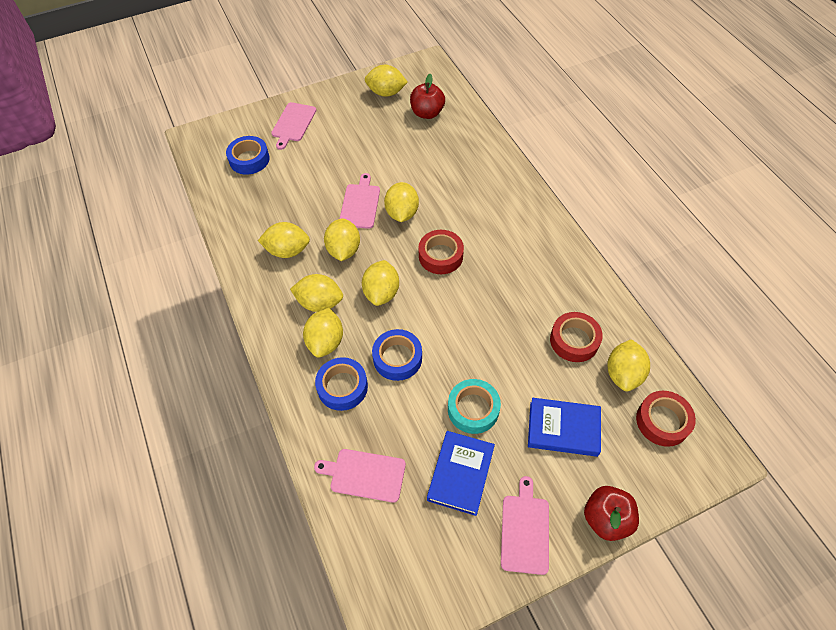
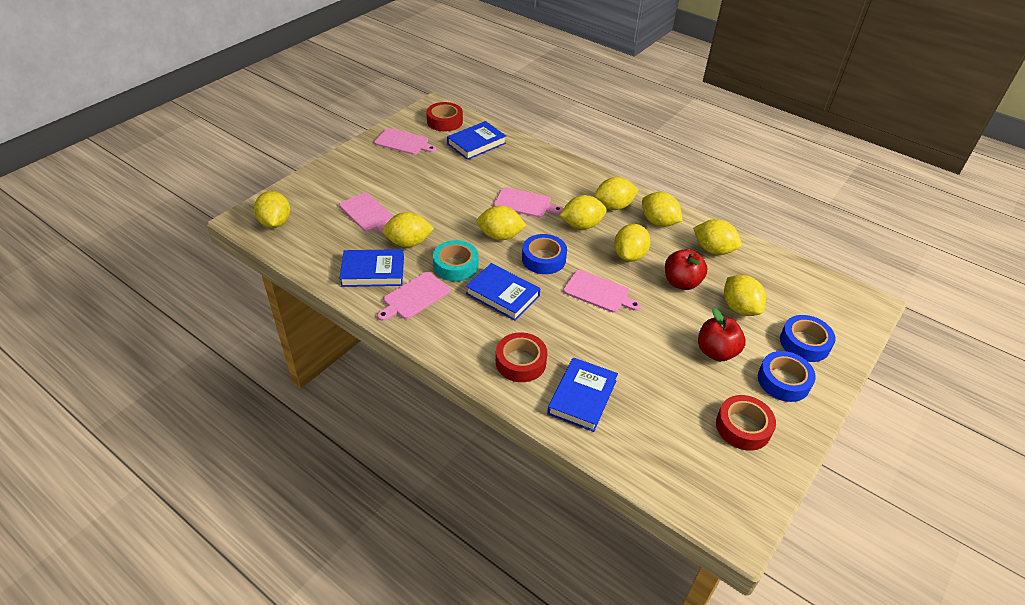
blue book: 2 -> 4
pink cutting board: 4 -> 5
yellow lemon: 8 -> 9

